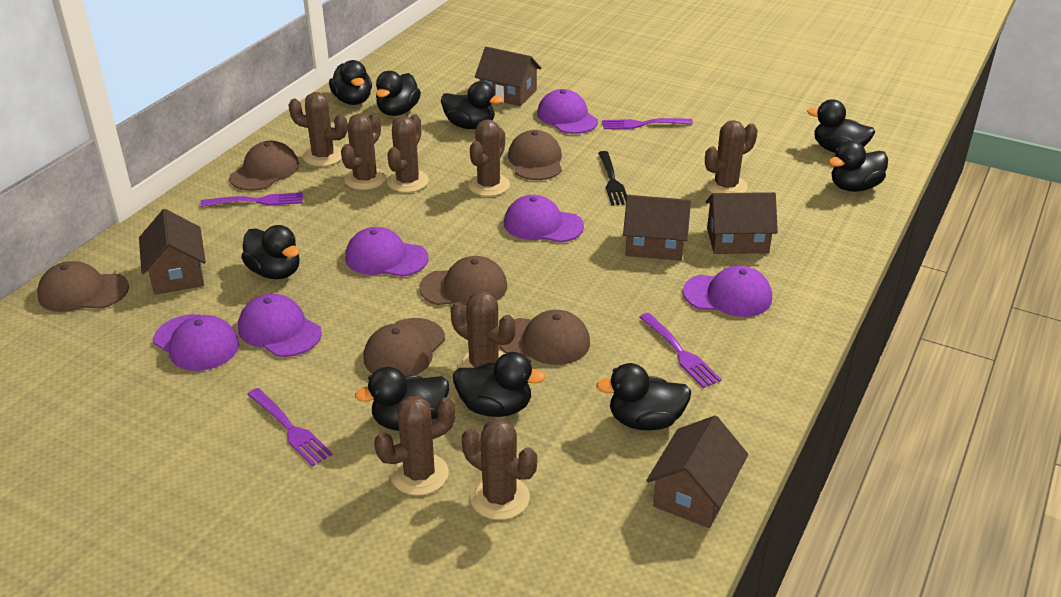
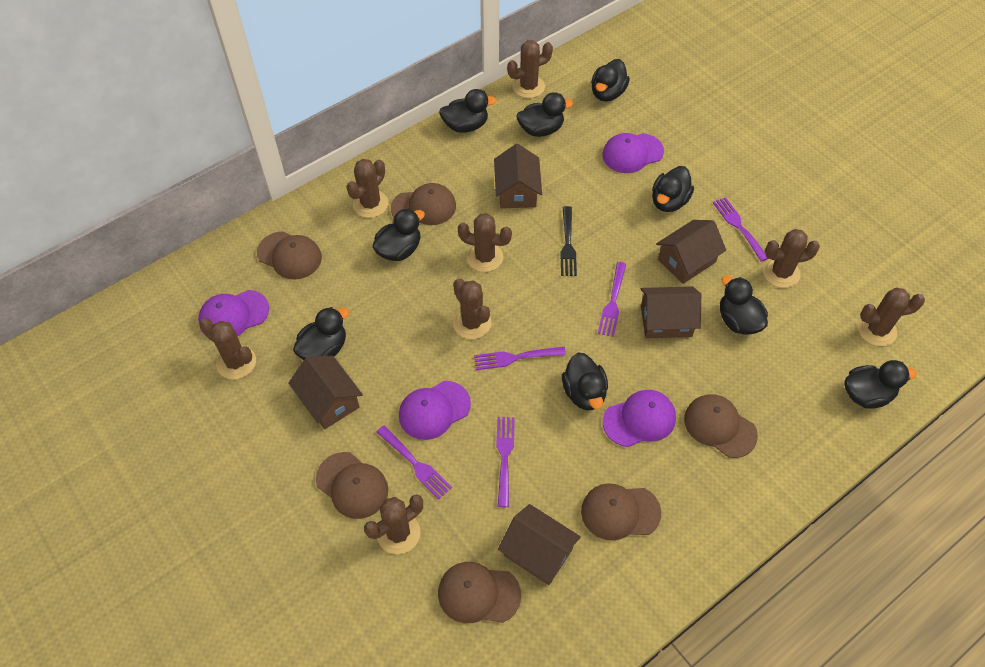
purple cap: 6 -> 4
purple fork: 4 -> 5

